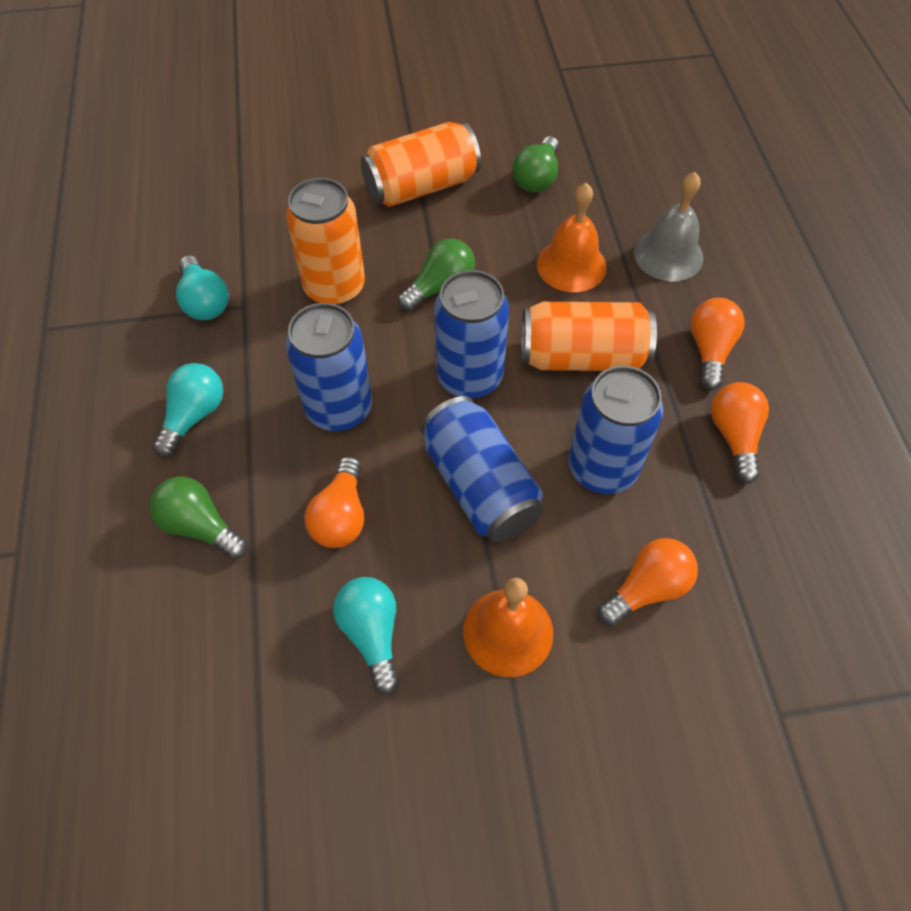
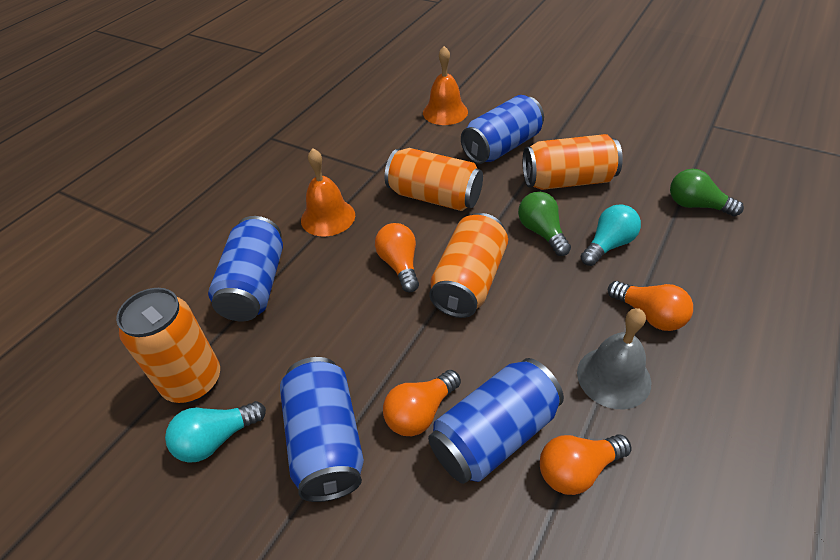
green light bulb: 3 -> 2
orange can: 3 -> 4
turquoise light bulb: 3 -> 2

